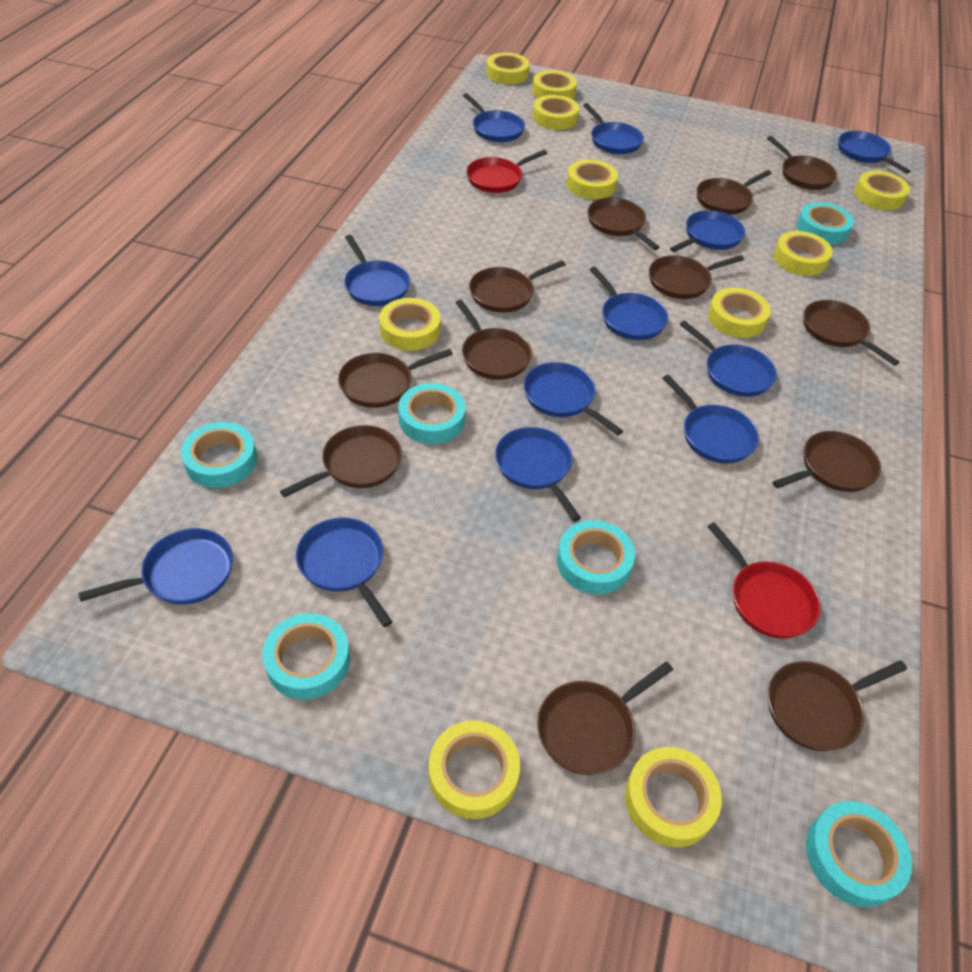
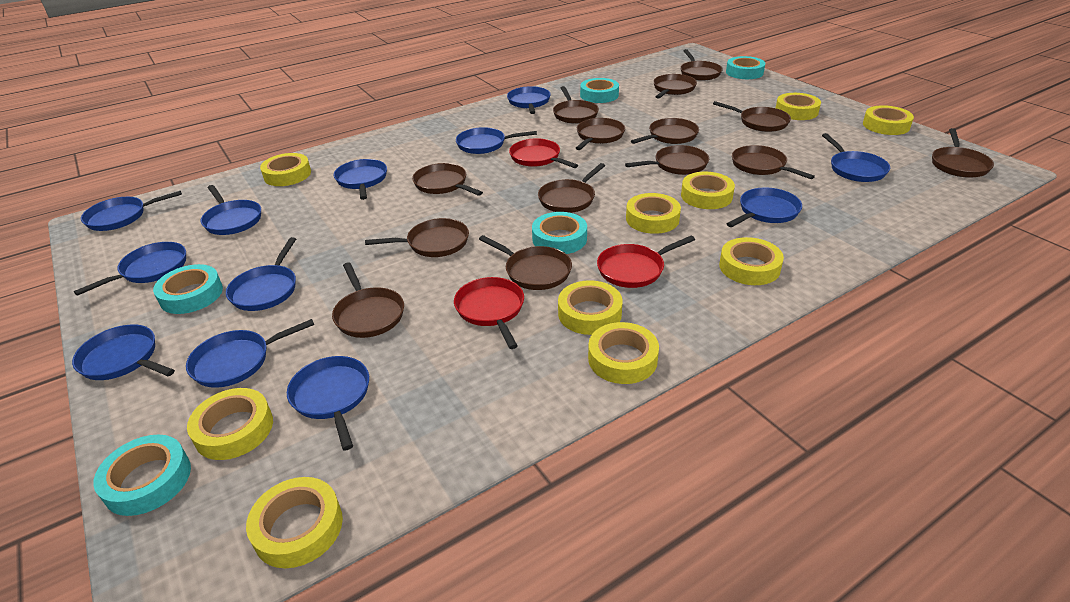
brown pan: 12 -> 14
red pan: 2 -> 3
turquoise tape: 6 -> 5

